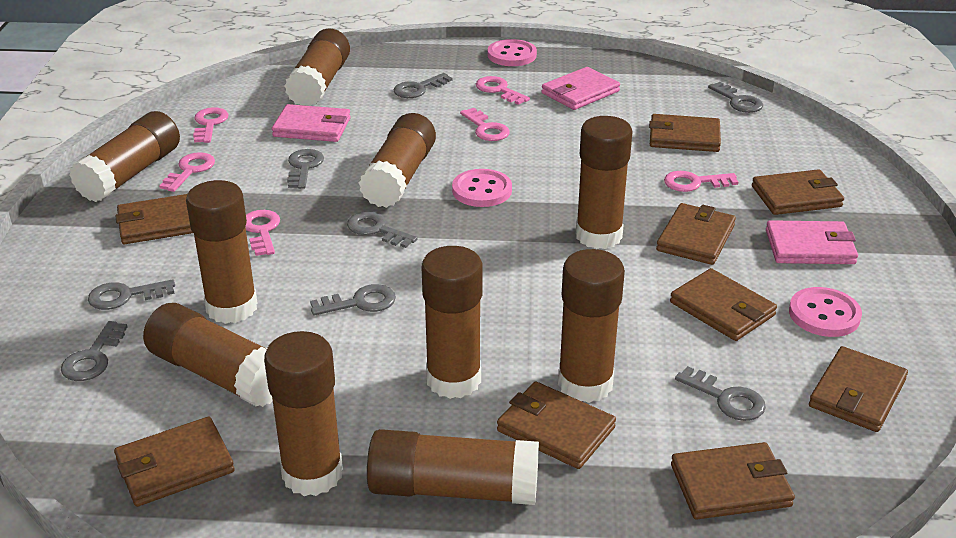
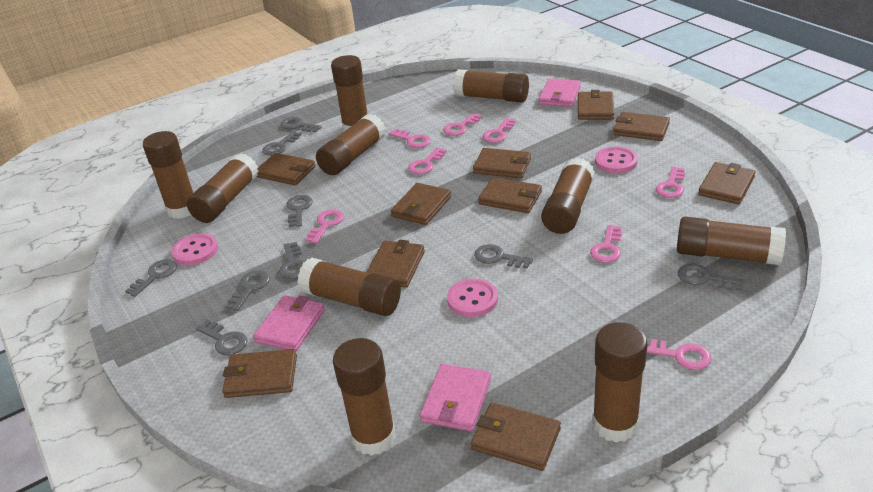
brown wallet: 9 -> 10
grey key: 8 -> 9
pink key: 6 -> 8

